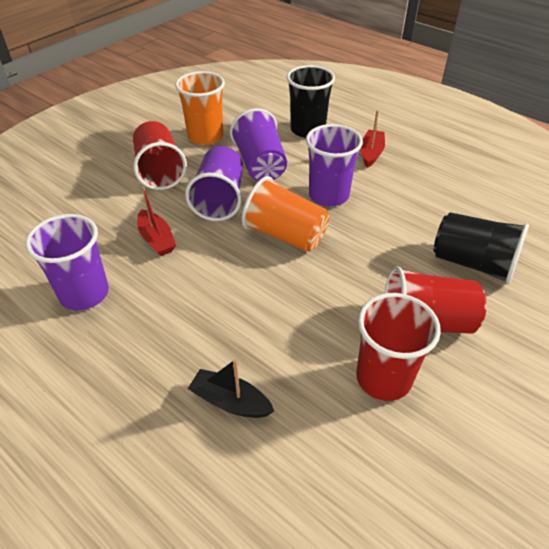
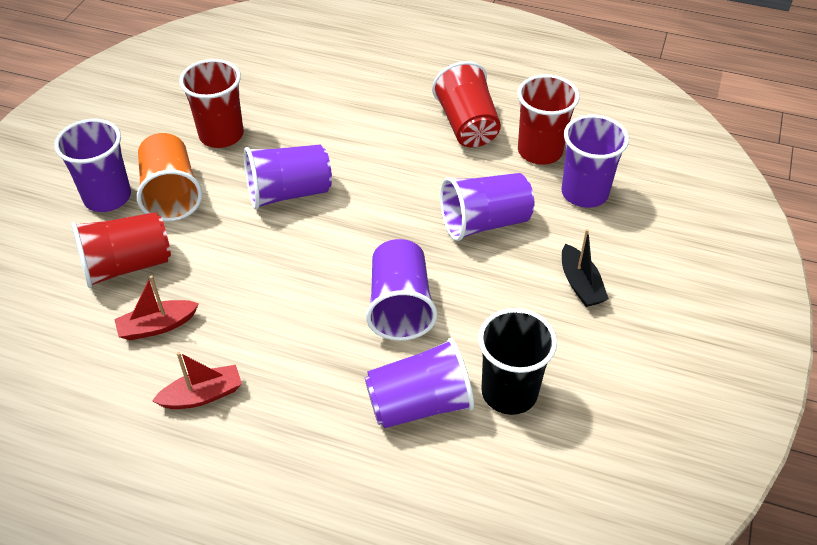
black cup: 2 -> 1
orange cup: 2 -> 1
purple cup: 4 -> 6
red cup: 3 -> 4

